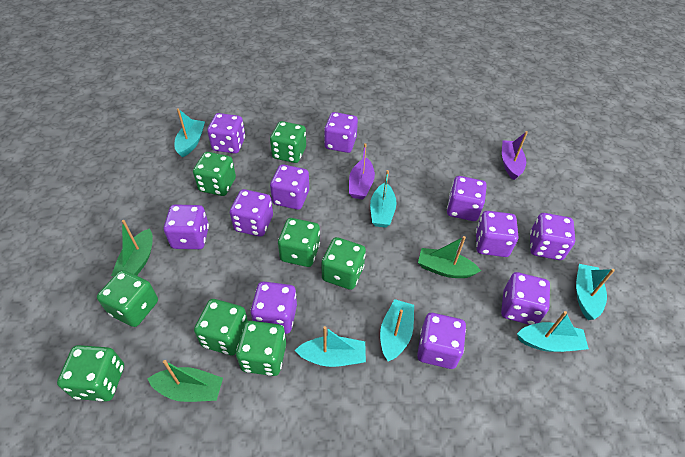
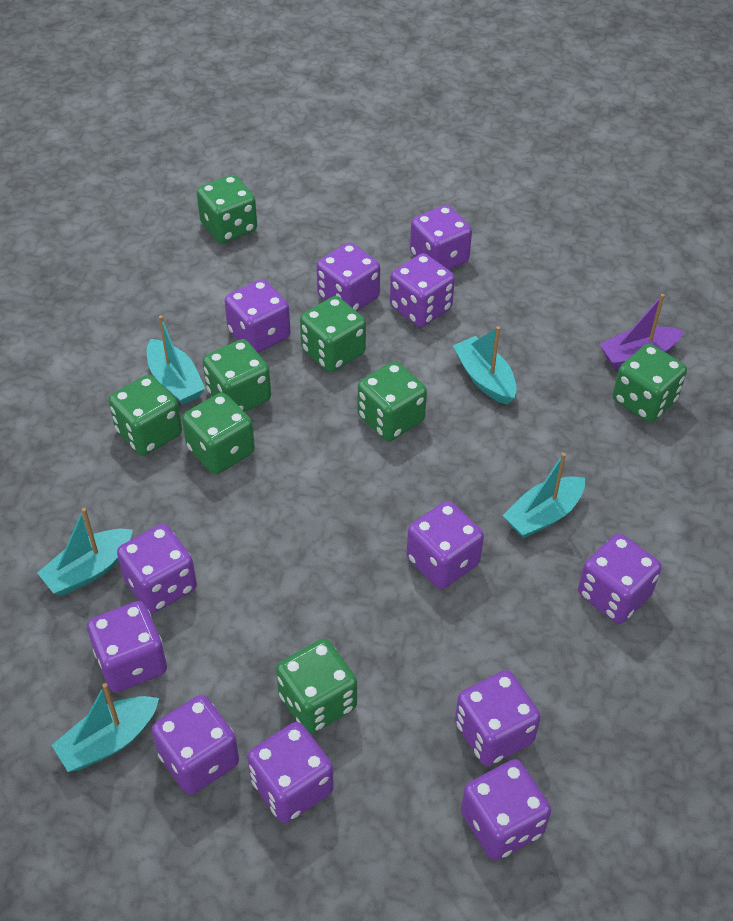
green boat: 3 -> 0
purple boat: 2 -> 1
purple dice: 11 -> 12
turquoise boat: 6 -> 5

